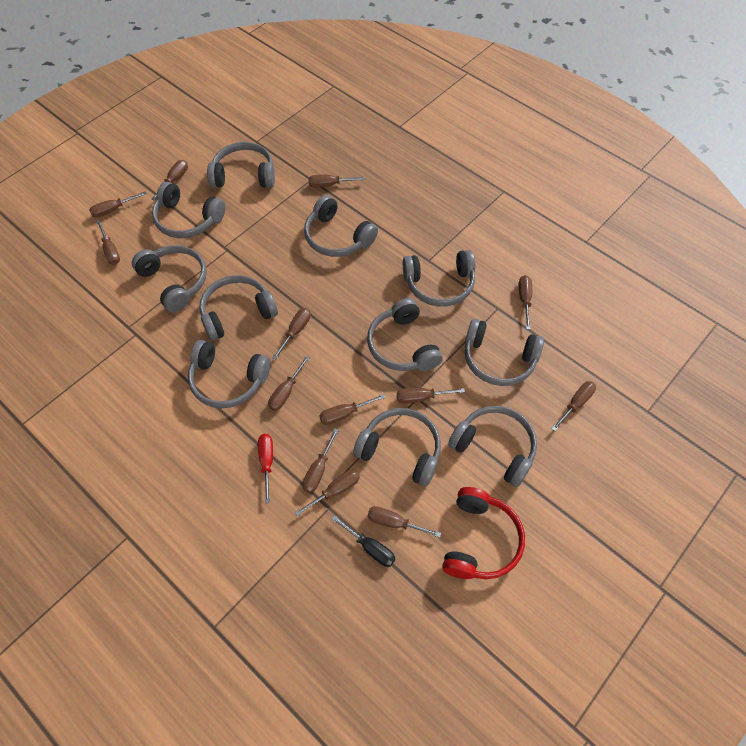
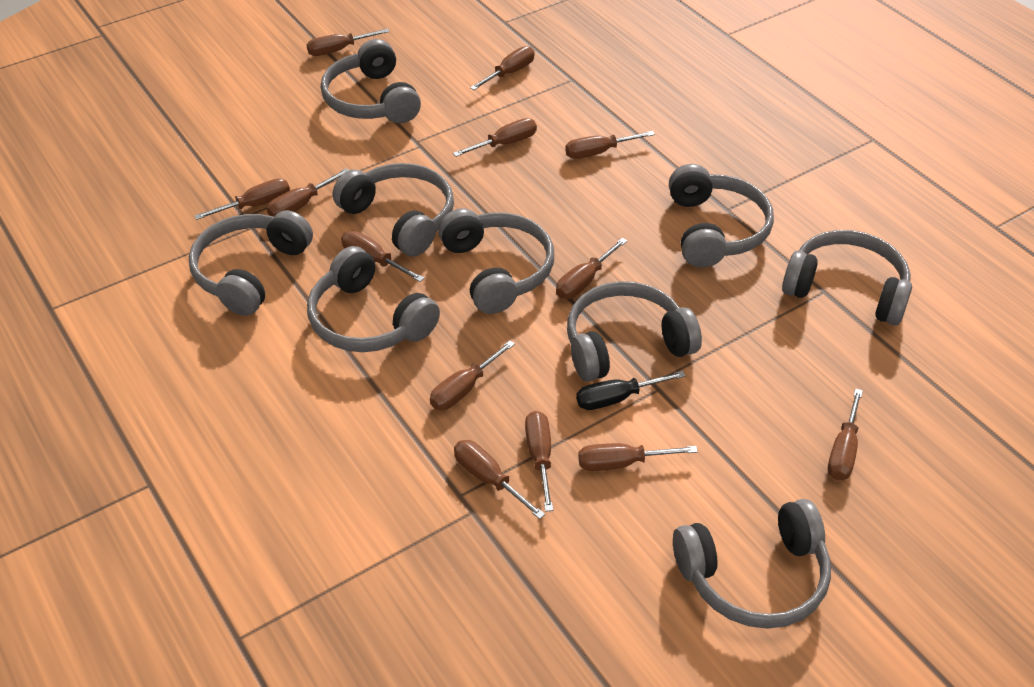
grey headphones: 11 -> 9
red headphones: 1 -> 0
red screwdriver: 1 -> 0

